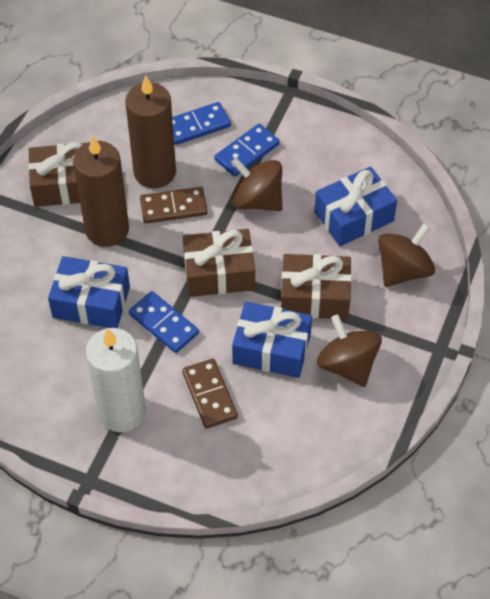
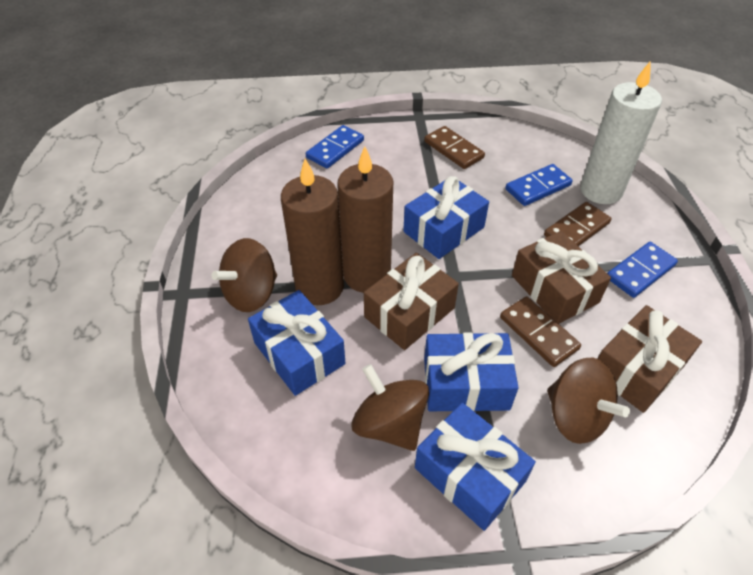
blue gift: 3 -> 4
brown domino: 2 -> 3

